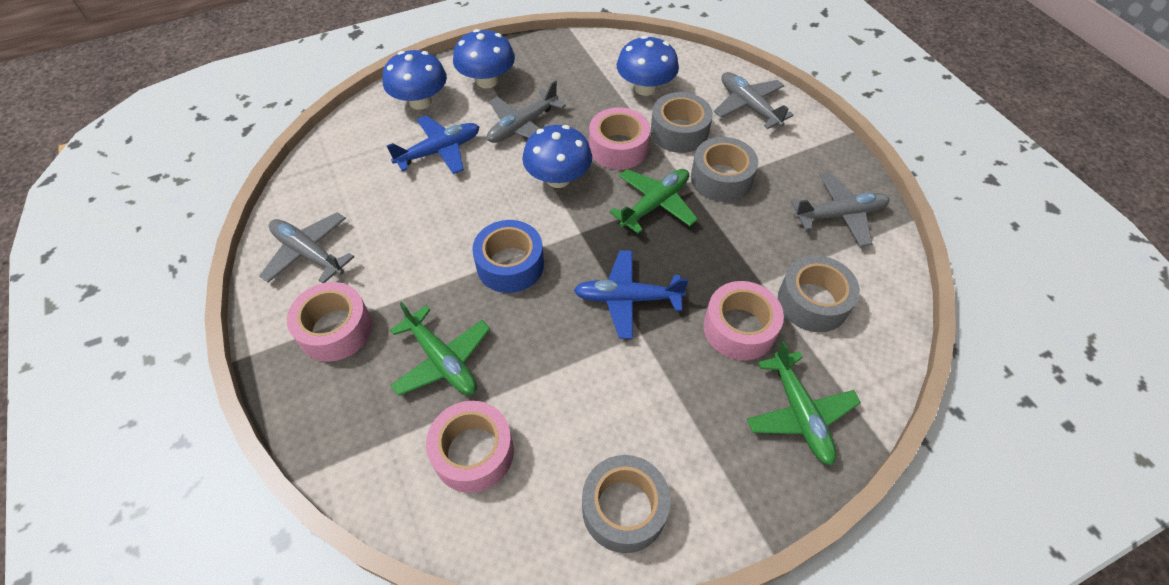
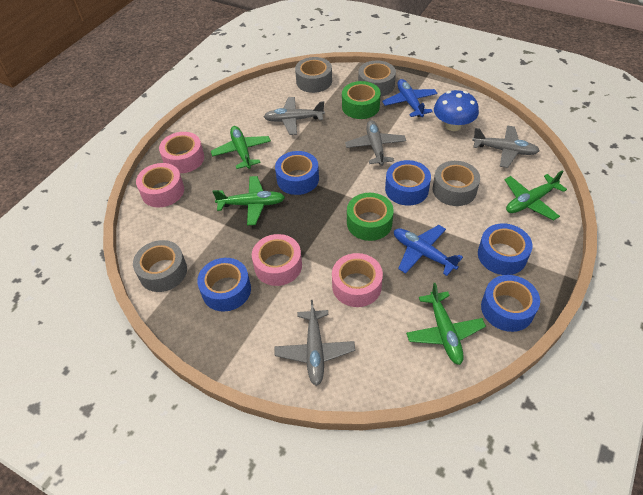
blue mushroom: 4 -> 1
blue tape: 1 -> 5
green plane: 3 -> 4
green tape: 0 -> 2

